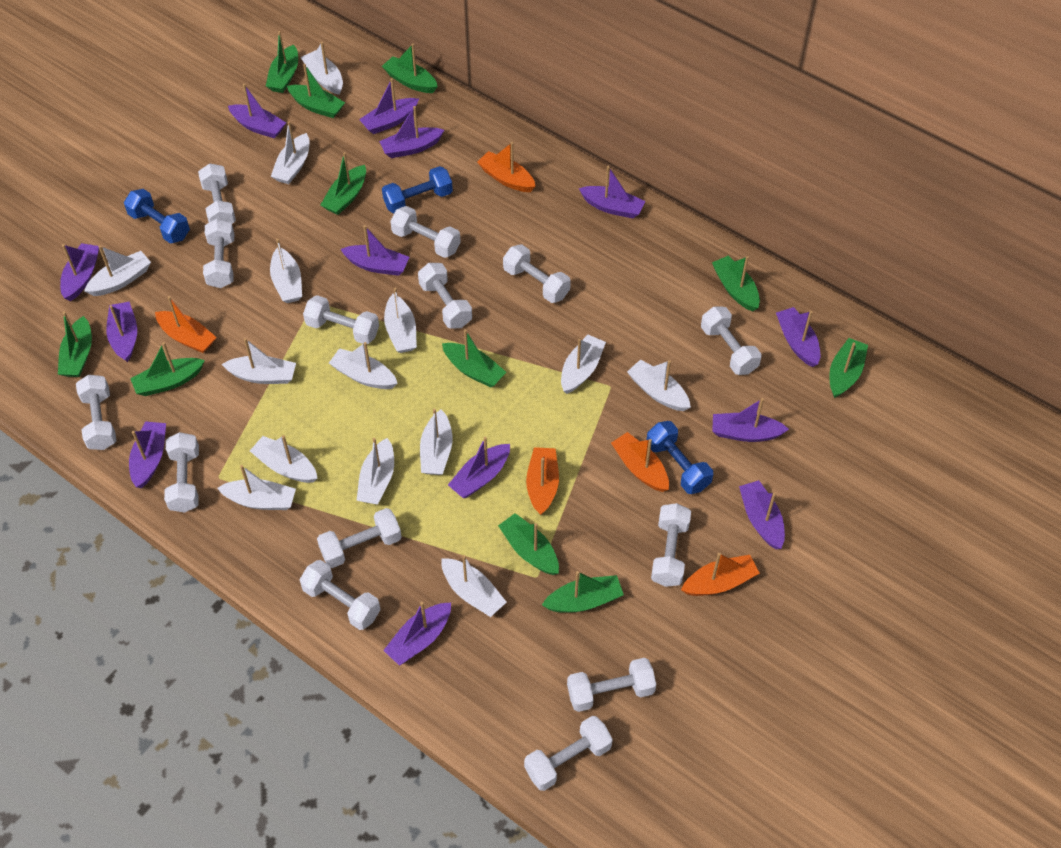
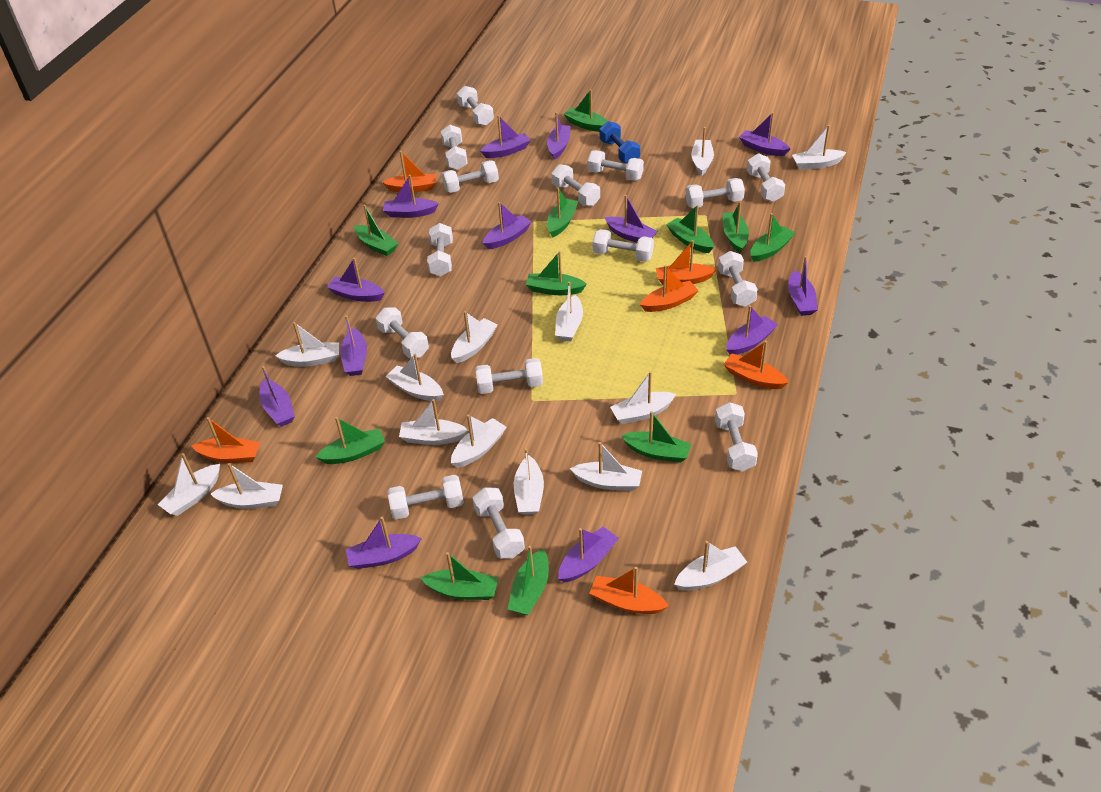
blue dumbbell: 3 -> 1
orange boat: 5 -> 6
white dumbbell: 14 -> 15

